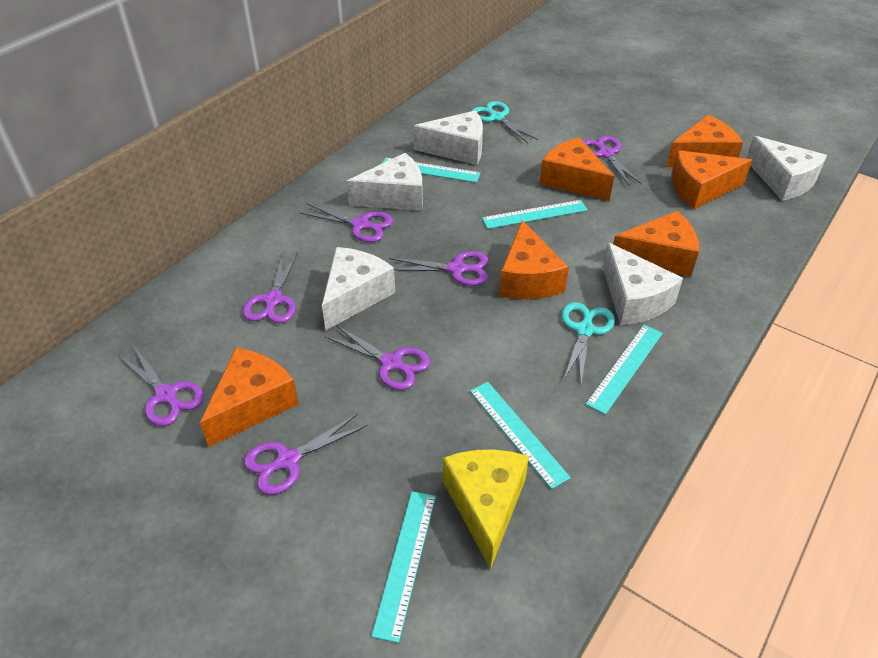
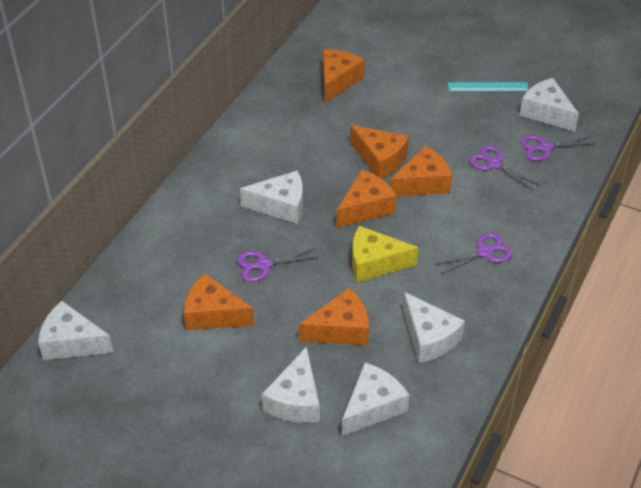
purple scissors: 7 -> 4
turquoise ruler: 5 -> 1
turquoise scissors: 2 -> 0
white cheese: 5 -> 6

